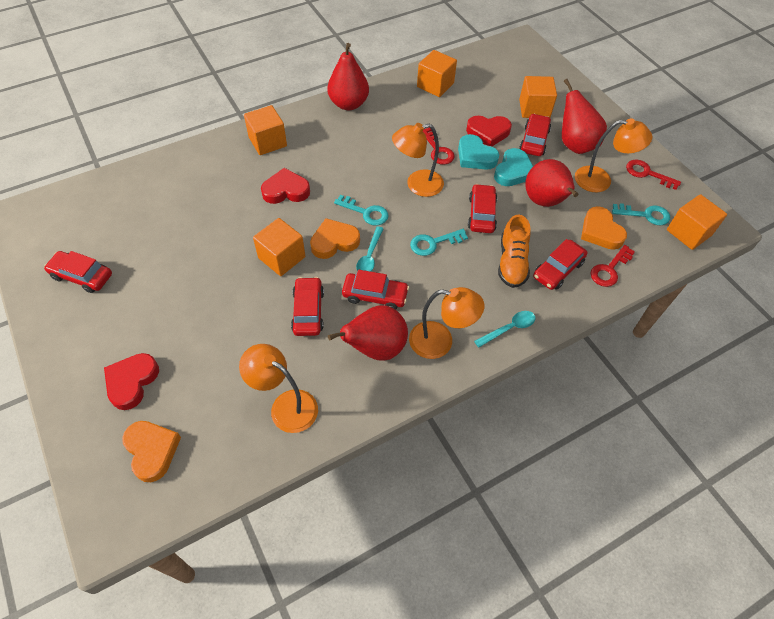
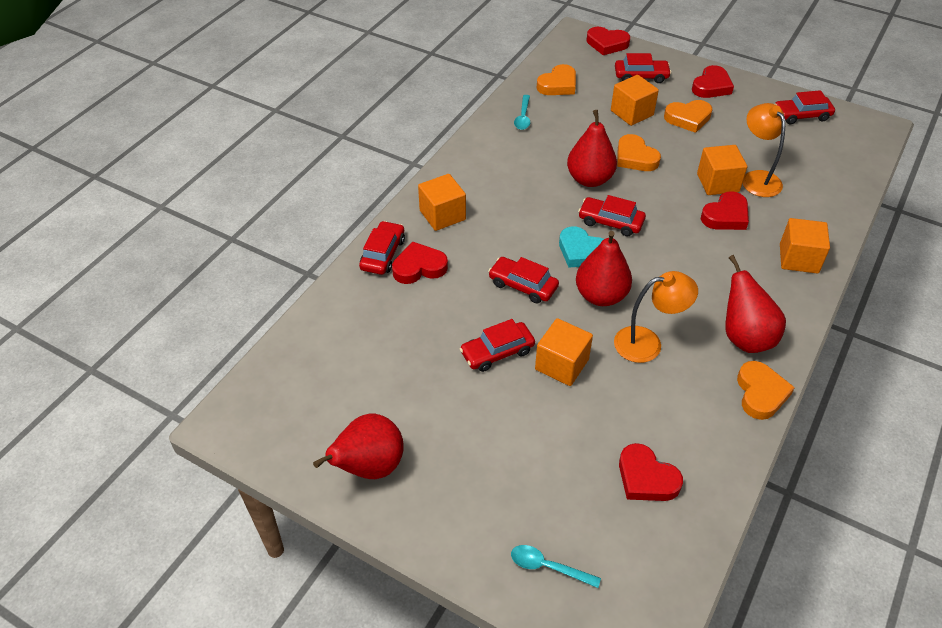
orange heart: 3 -> 4
orange lamp: 4 -> 2
orange shoe: 1 -> 0
red heart: 3 -> 5
red key: 3 -> 0
turquoise heart: 2 -> 1
turquoise key: 3 -> 0

